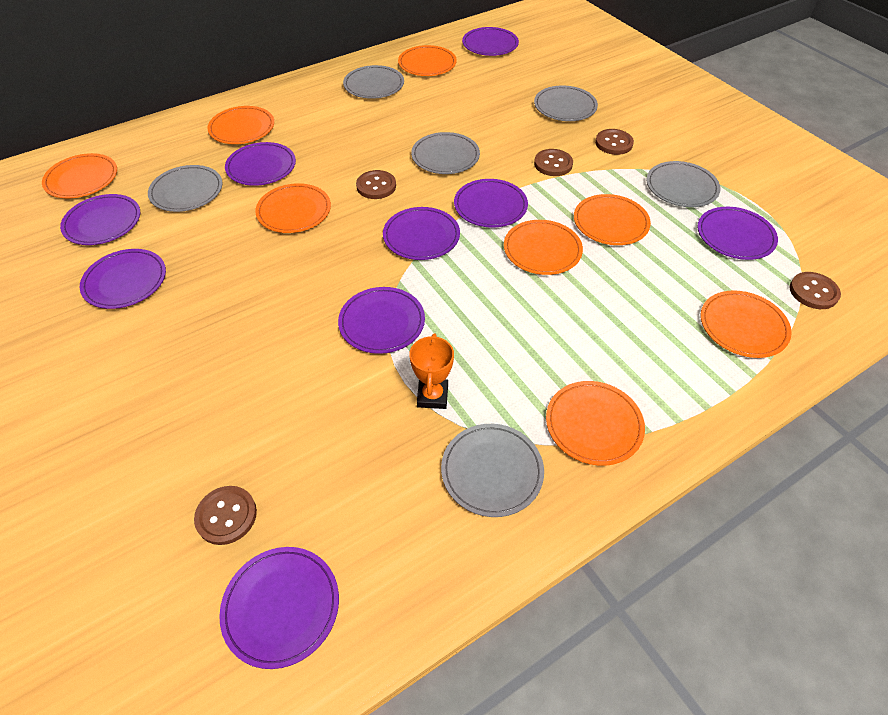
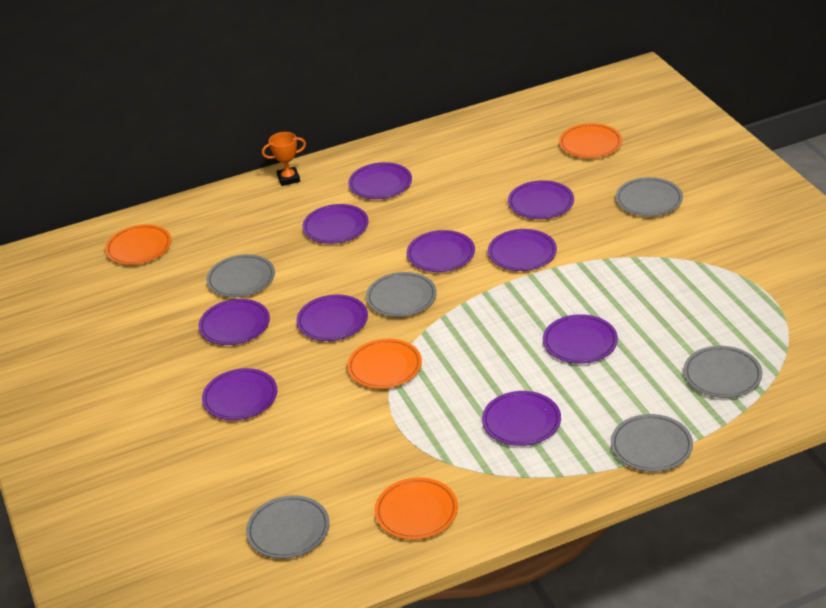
brown button: 5 -> 0
orange plate: 8 -> 4
purple plate: 9 -> 10

